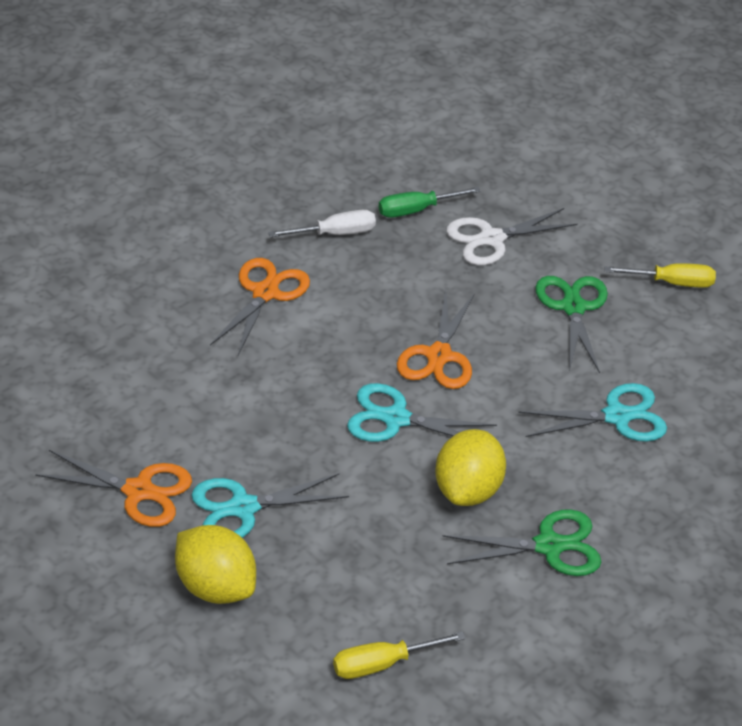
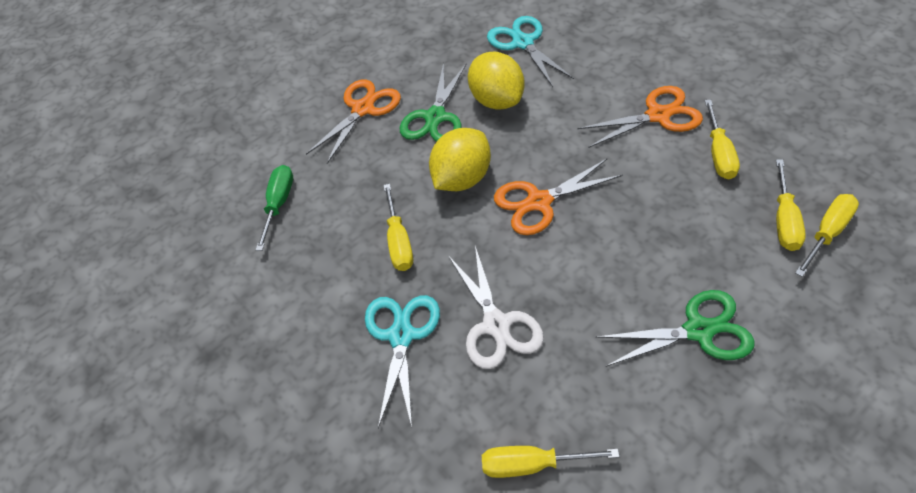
turquoise scissors: 3 -> 2
white screwdriver: 1 -> 0
yellow screwdriver: 2 -> 5

